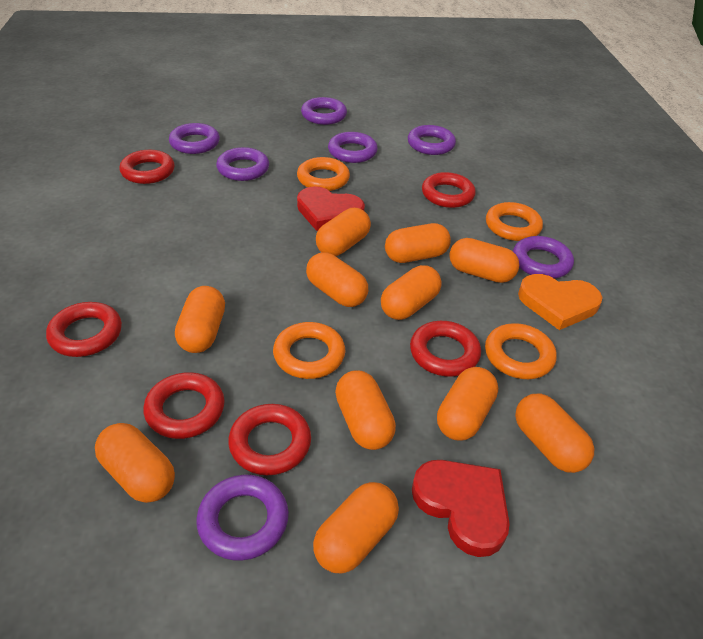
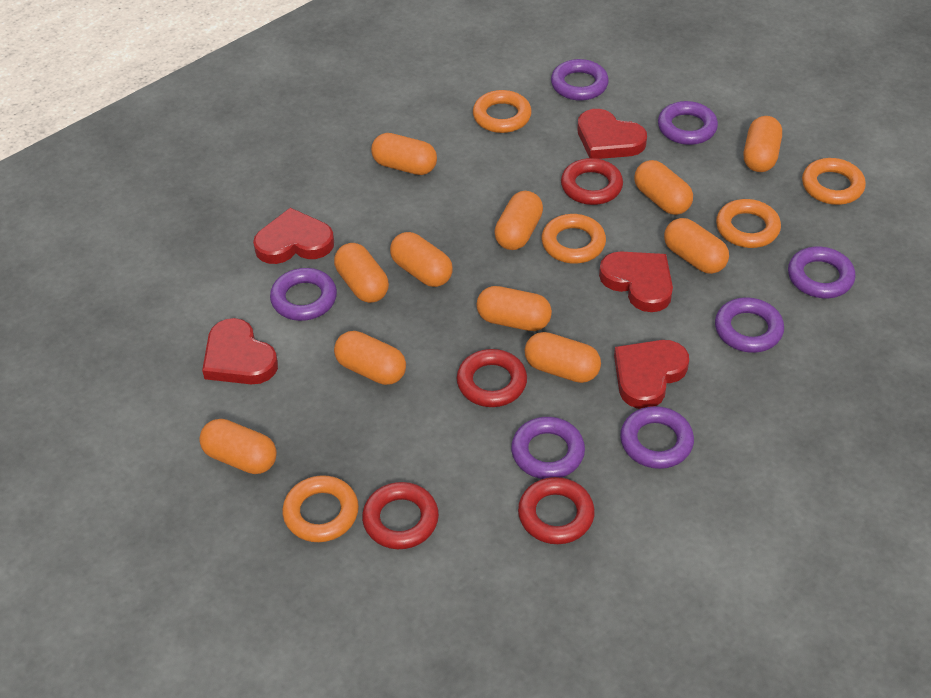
orange heart: 1 -> 0
orange ring: 4 -> 5
red heart: 2 -> 5
red ring: 6 -> 4

